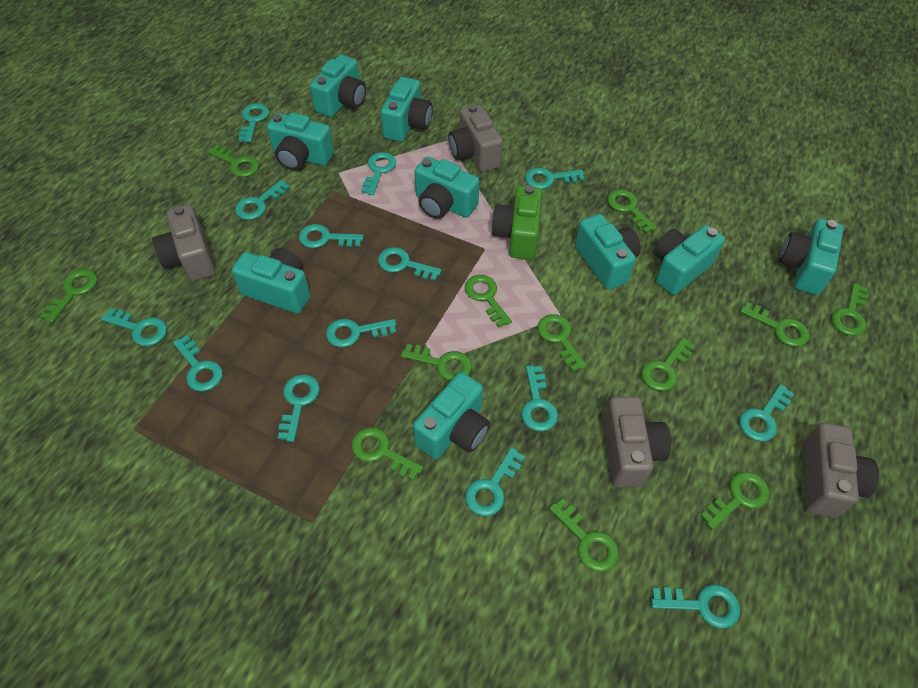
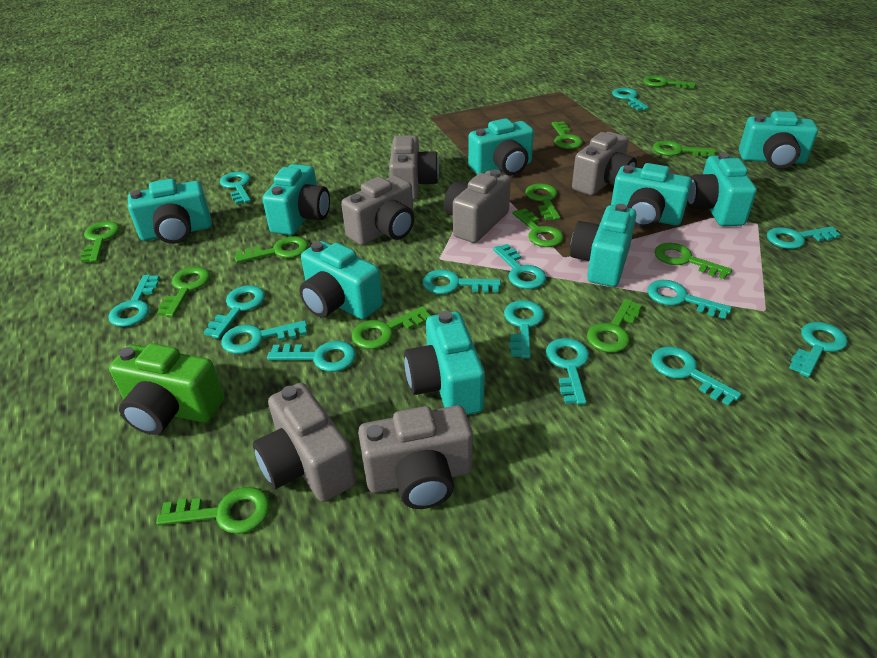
grey camera: 4 -> 6

